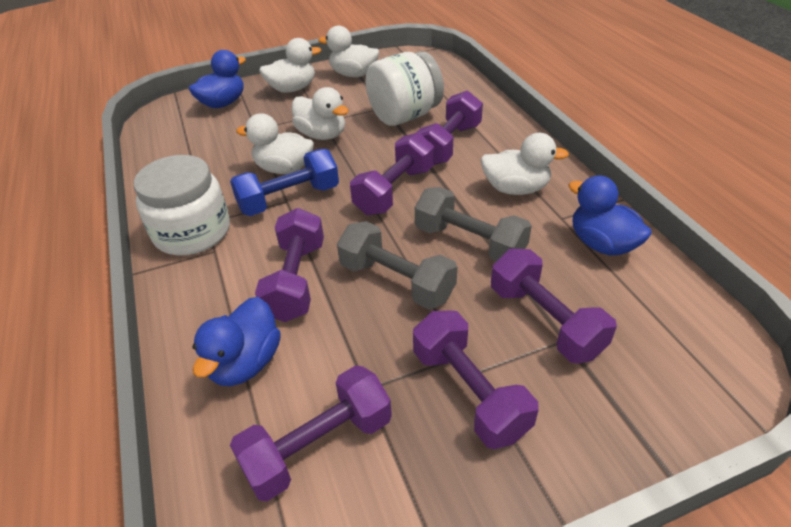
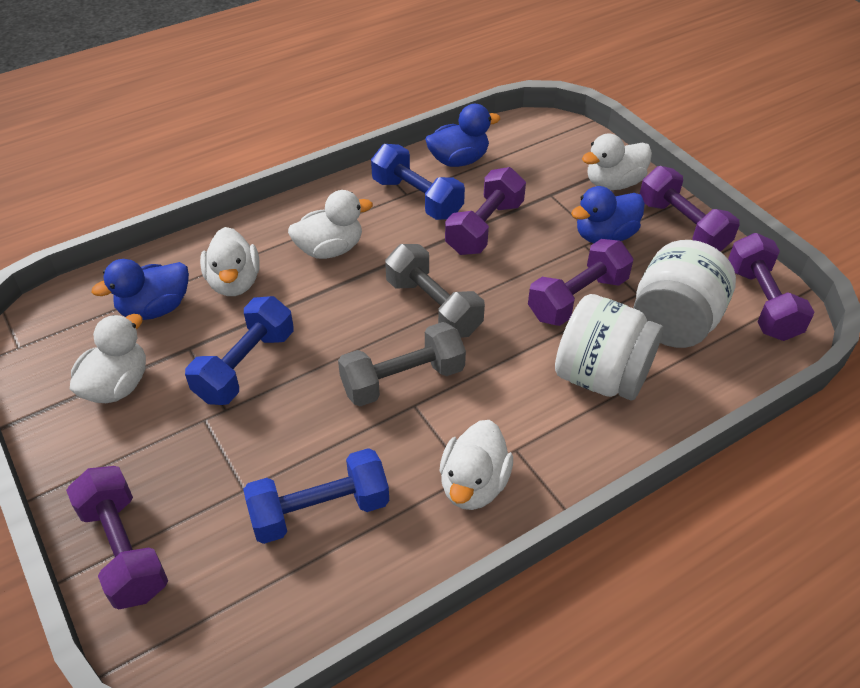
blue dumbbell: 1 -> 3
purple dumbbell: 6 -> 5

